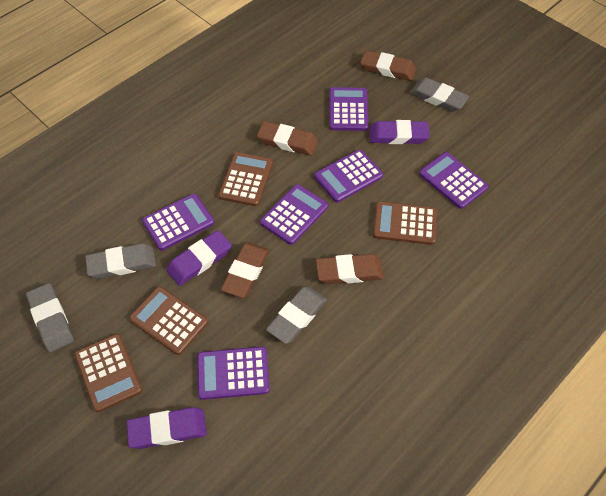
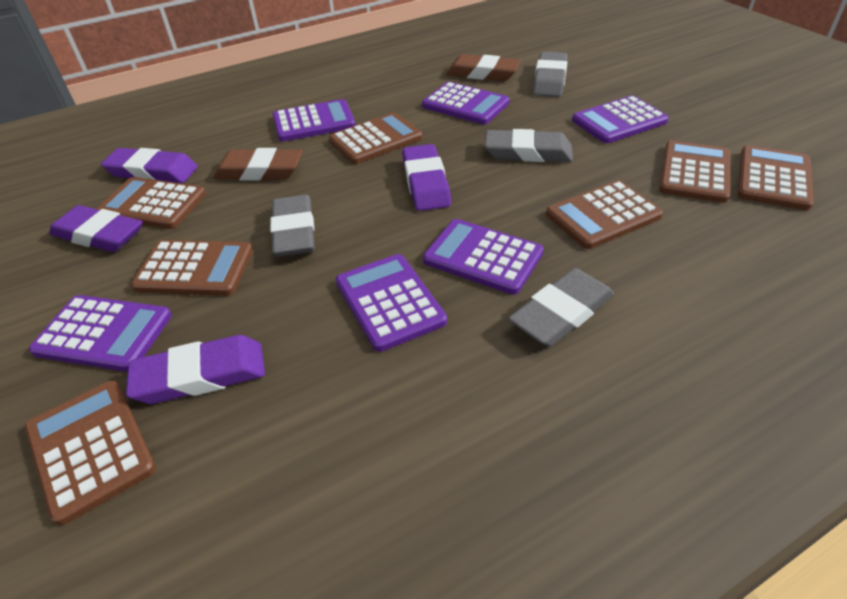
brown calculator: 4 -> 7
brown eraser: 4 -> 2
purple eraser: 3 -> 4

